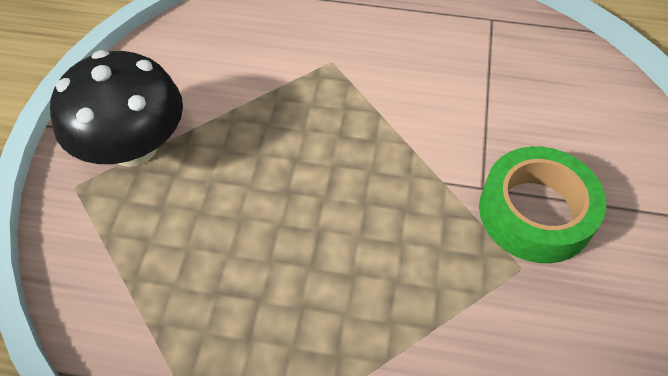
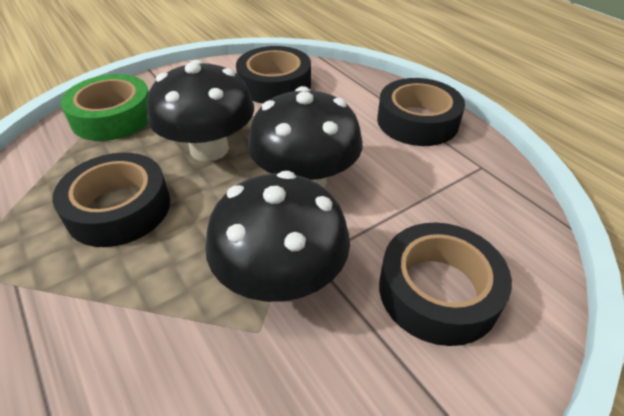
black mushroom: 1 -> 3
black tape: 0 -> 4

